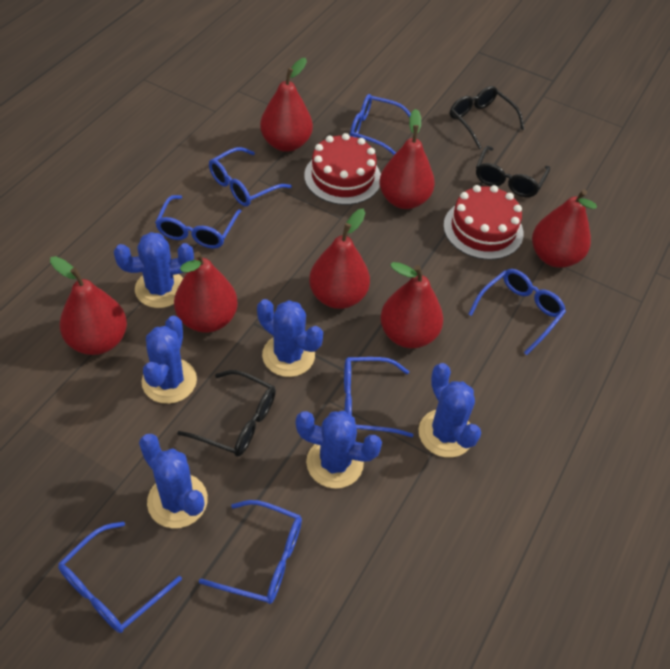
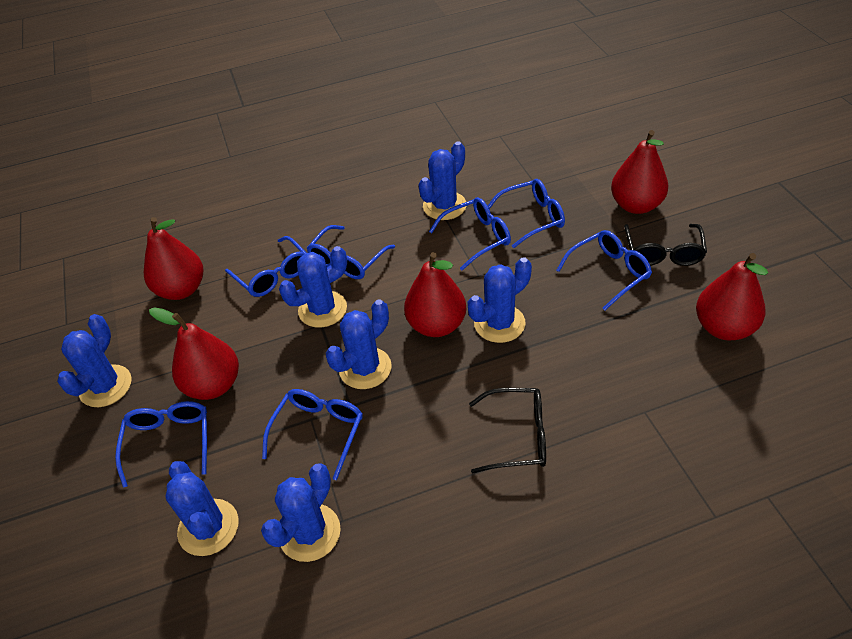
black glasses: 3 -> 2
blue cactus: 6 -> 7
red cake: 2 -> 0
red pear: 7 -> 5

